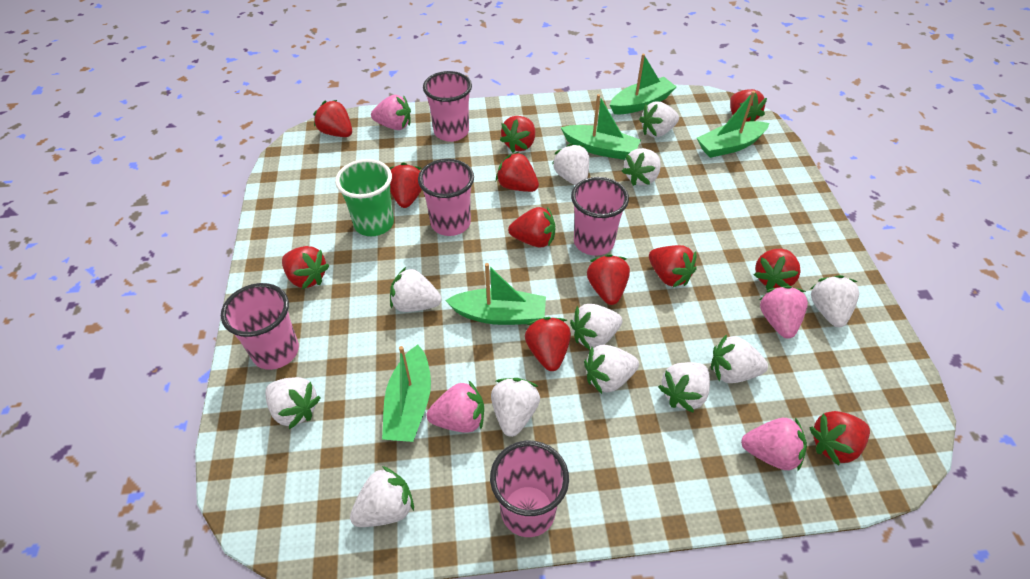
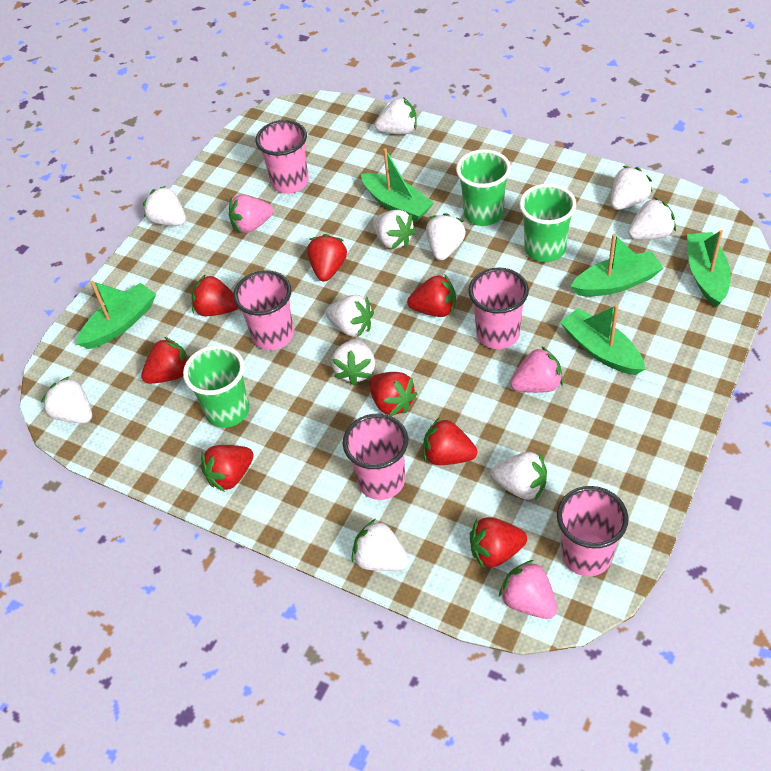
green cup: 1 -> 3
pink strawberry: 4 -> 3
red strawberry: 12 -> 8
white strawberry: 12 -> 11

